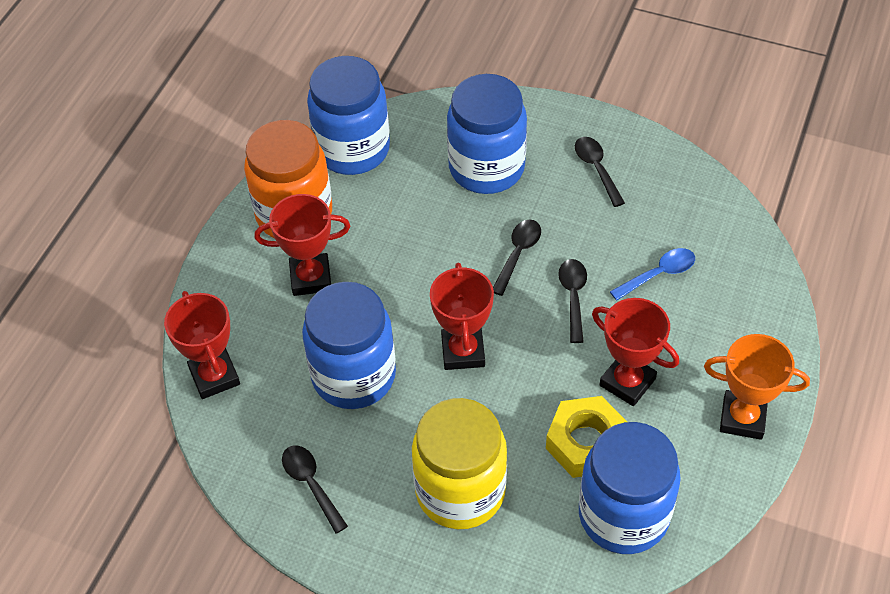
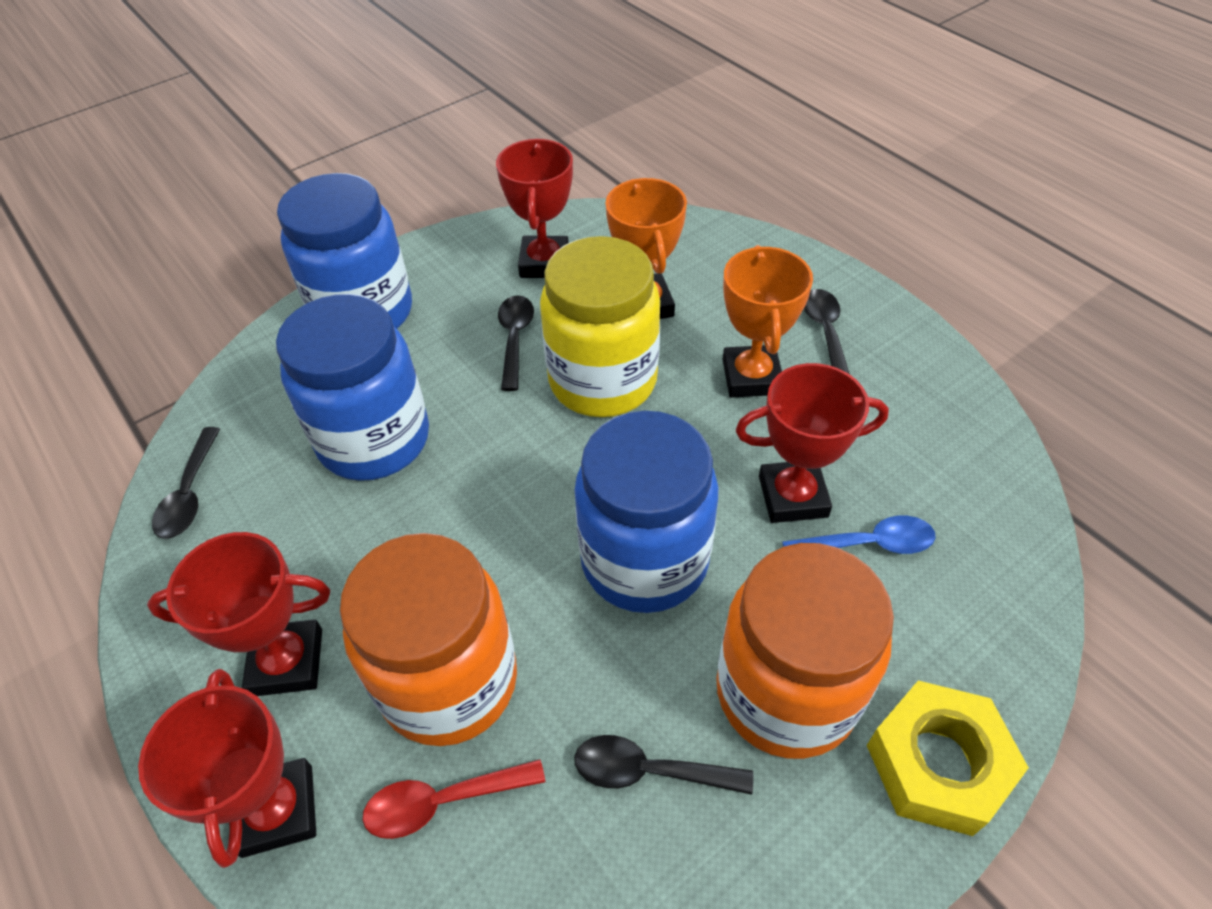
blue jar: 4 -> 3
orange jar: 1 -> 2
orange trophy: 1 -> 2
red spoon: 0 -> 1

